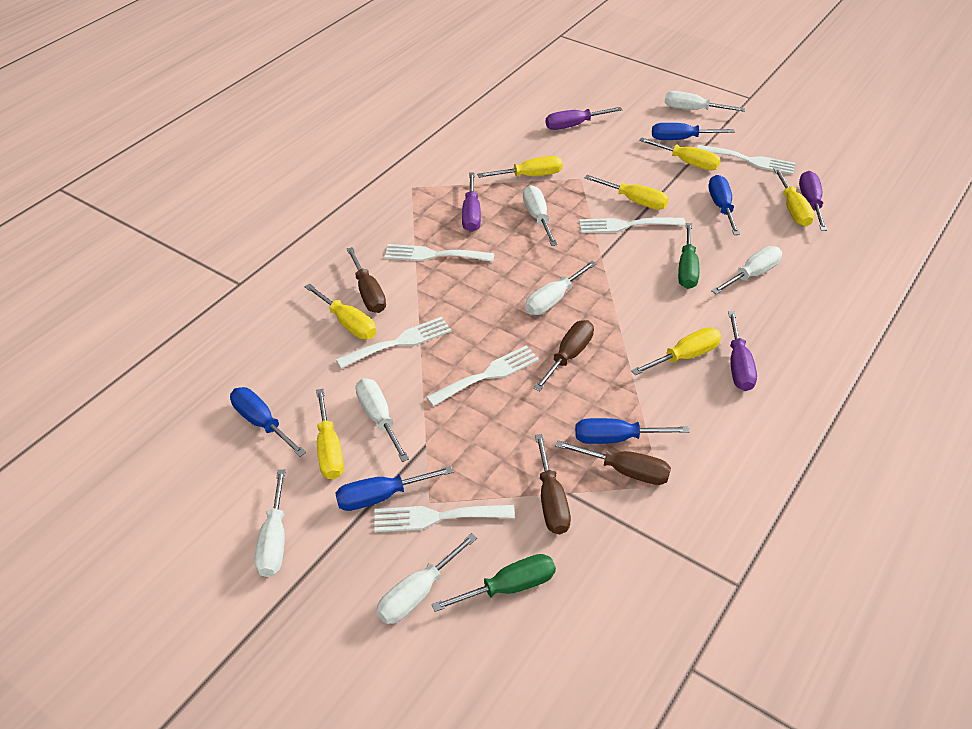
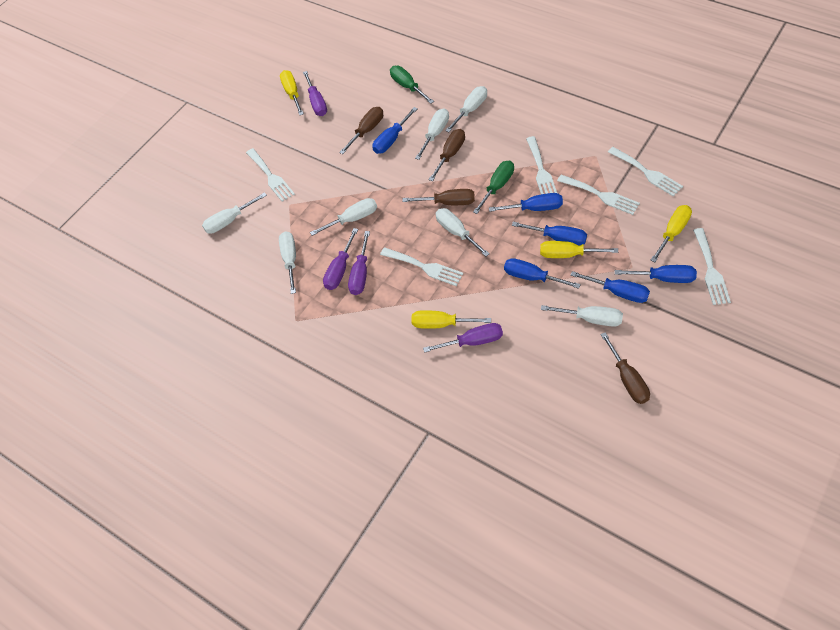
blue screwdriver: 5 -> 6
yellow screwdriver: 7 -> 4

